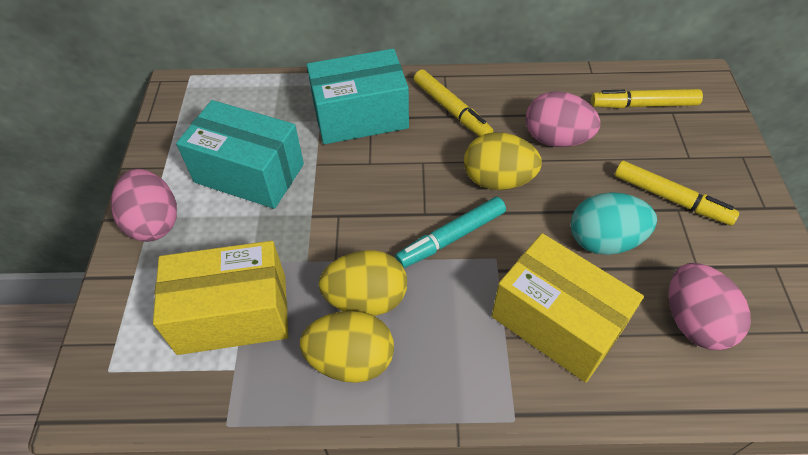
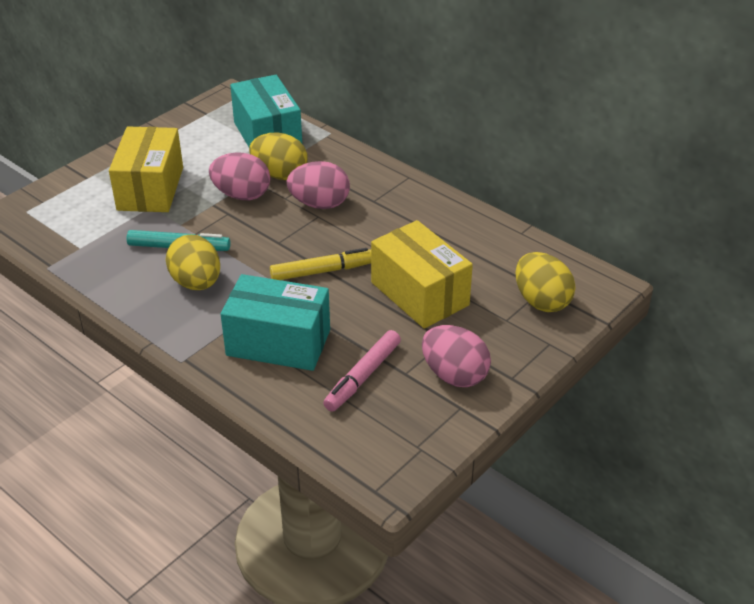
pink marker: 0 -> 1
turquoise egg: 1 -> 0
yellow marker: 3 -> 1

